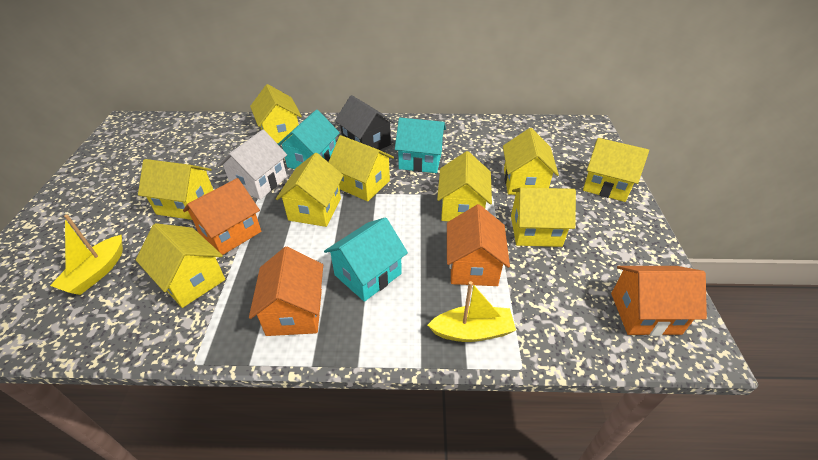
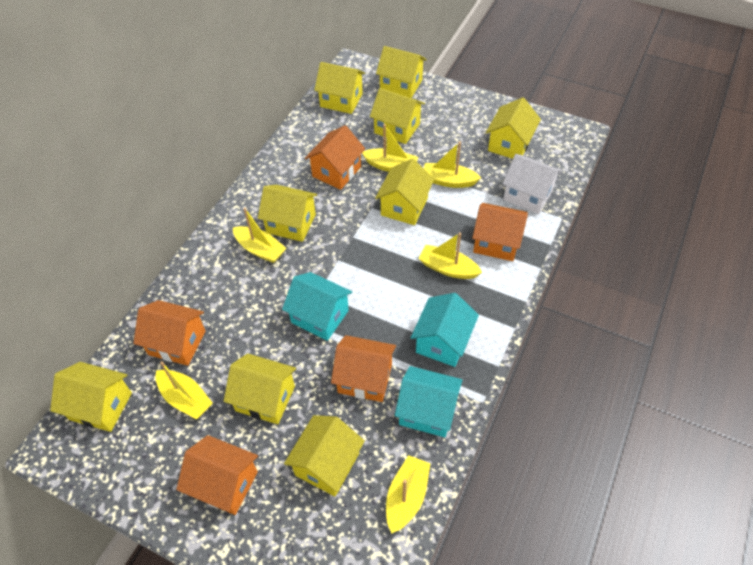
black house: 1 -> 0
orange house: 4 -> 5
yellow boat: 2 -> 6

